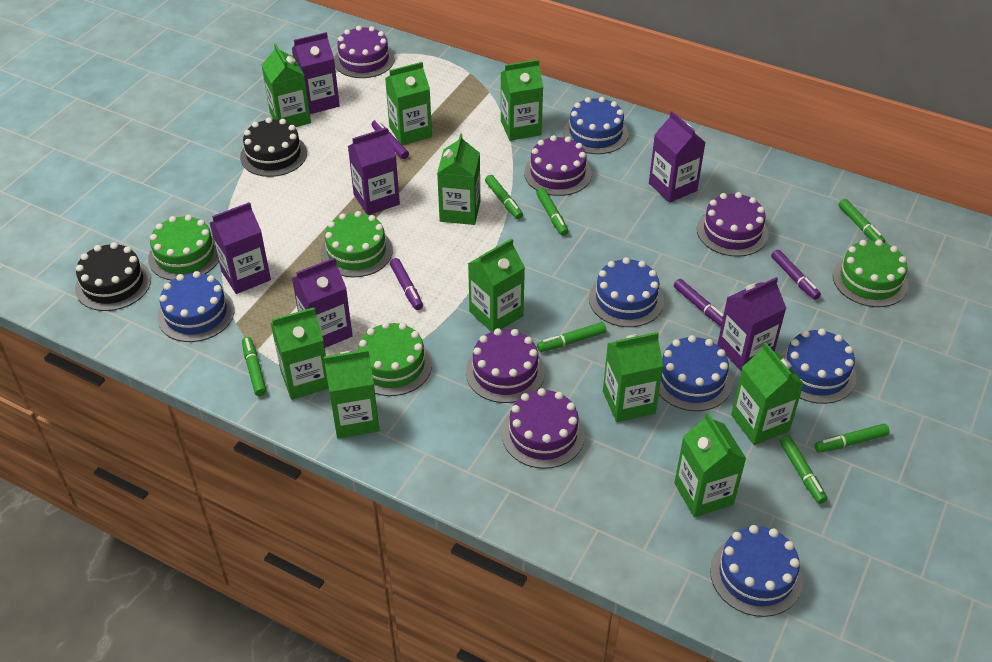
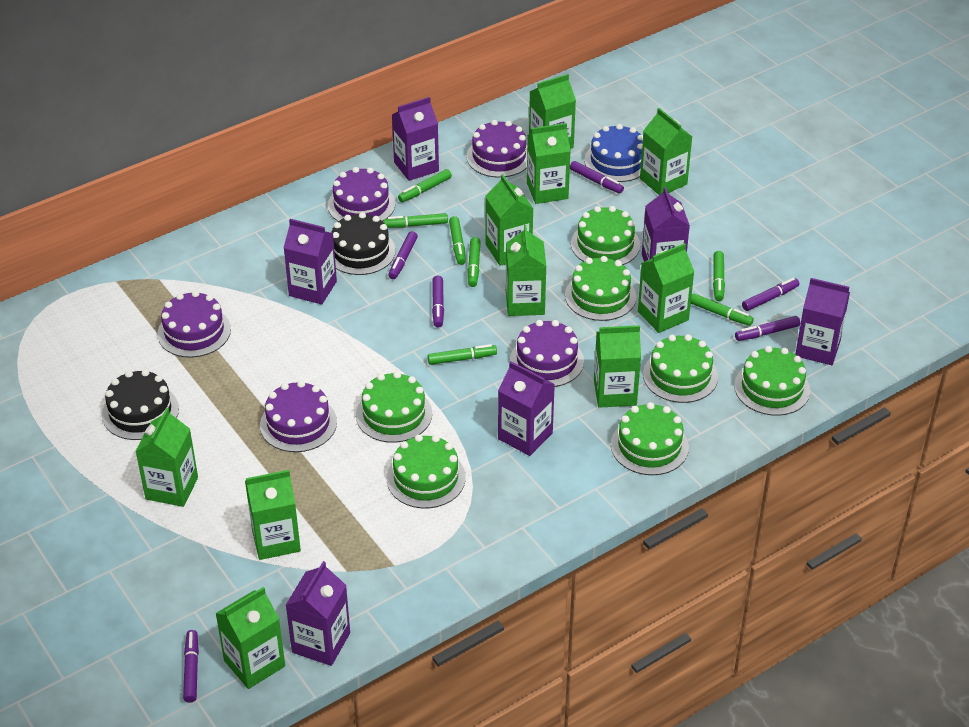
blue cake: 6 -> 1
green cake: 4 -> 7
purple marker: 4 -> 6

